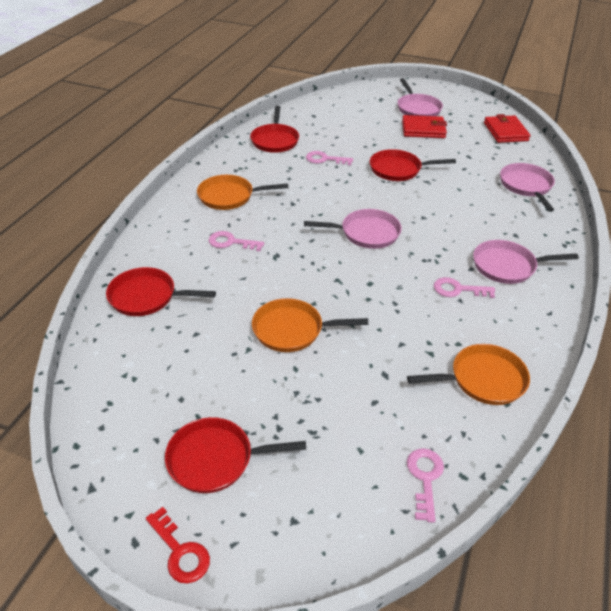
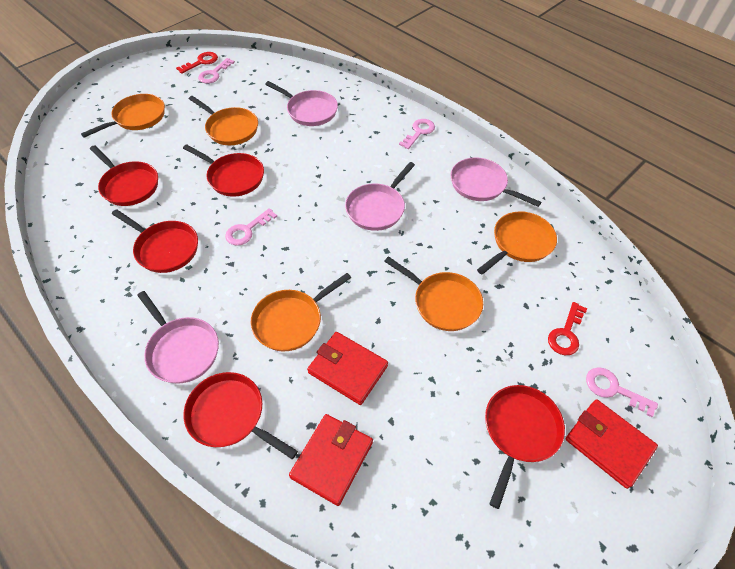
orange pan: 3 -> 5
red key: 1 -> 2
red pan: 4 -> 5
red wallet: 2 -> 3

